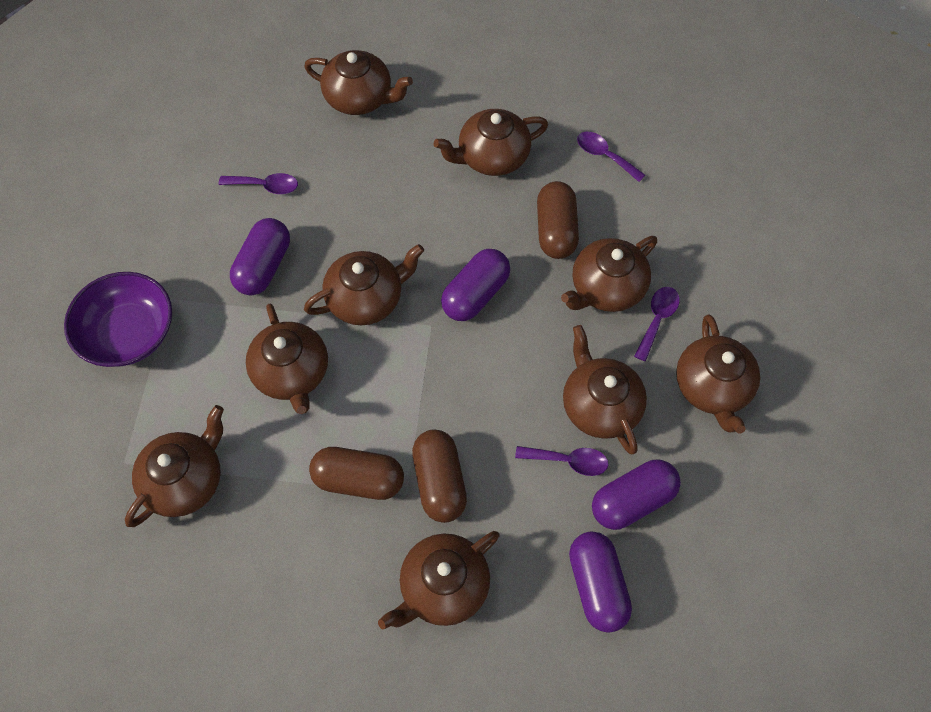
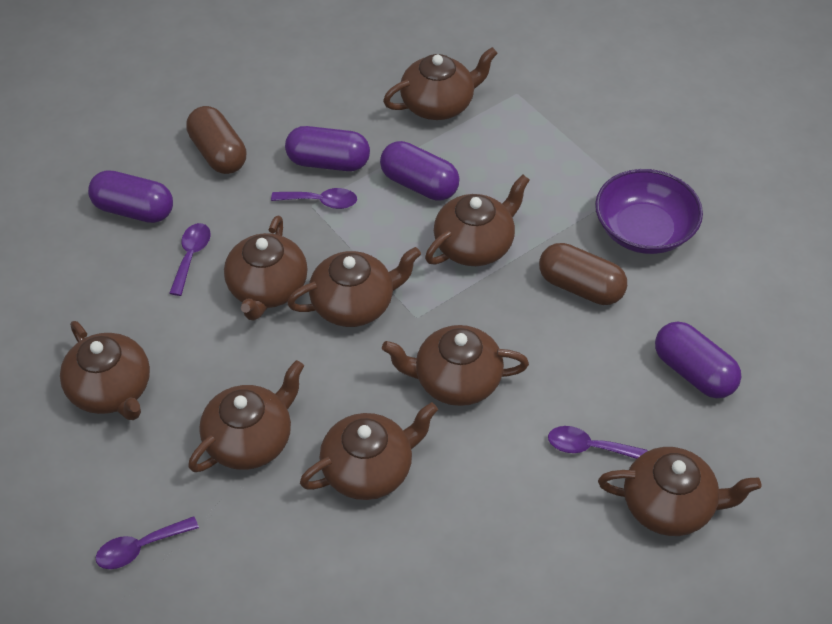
brown capsule: 3 -> 2

